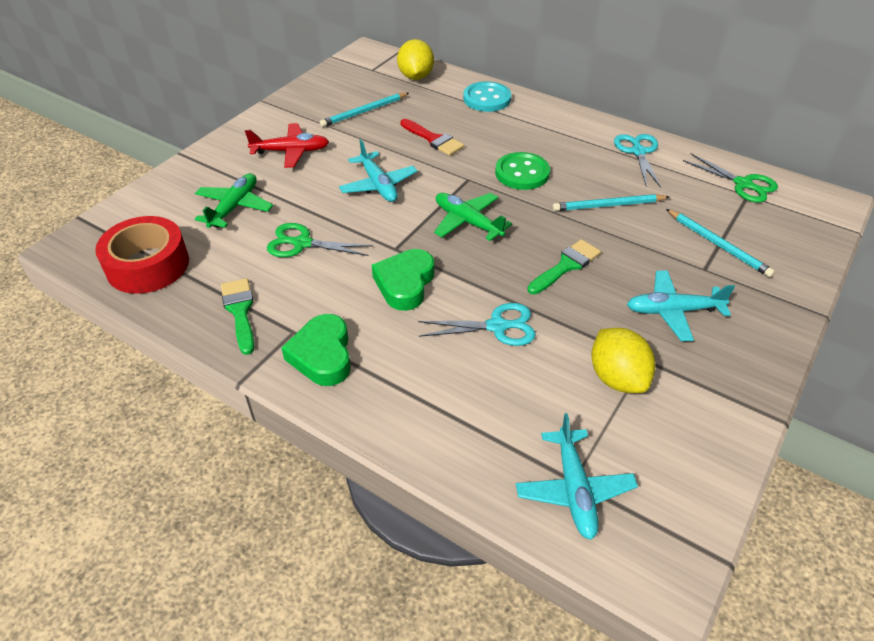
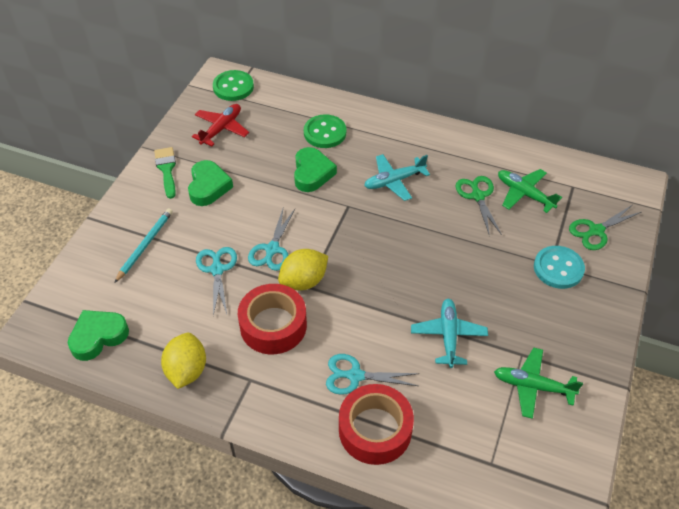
green brush: 2 -> 1
green button: 1 -> 2
green heart: 2 -> 3
red brush: 1 -> 0
red tape: 1 -> 2
turquoise pencil: 3 -> 1
turquoise plane: 3 -> 2
turquoise scissors: 2 -> 3

